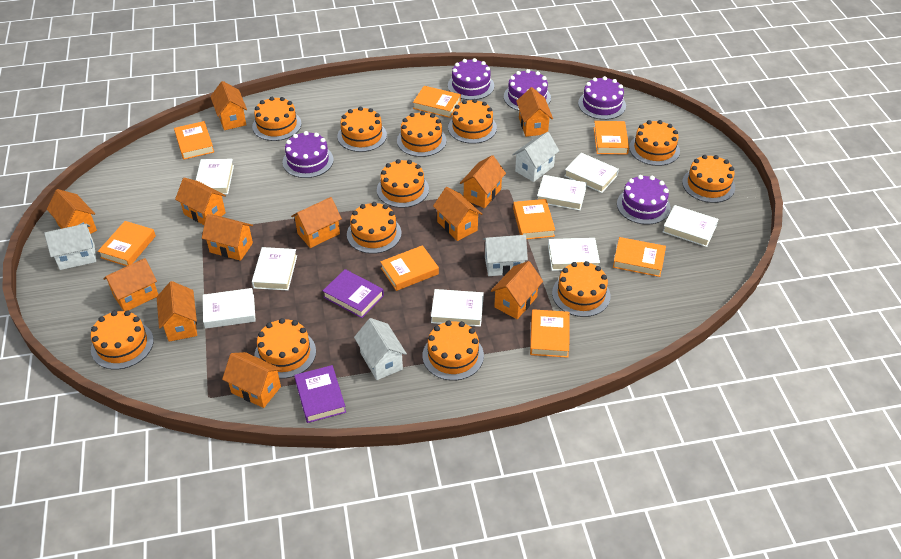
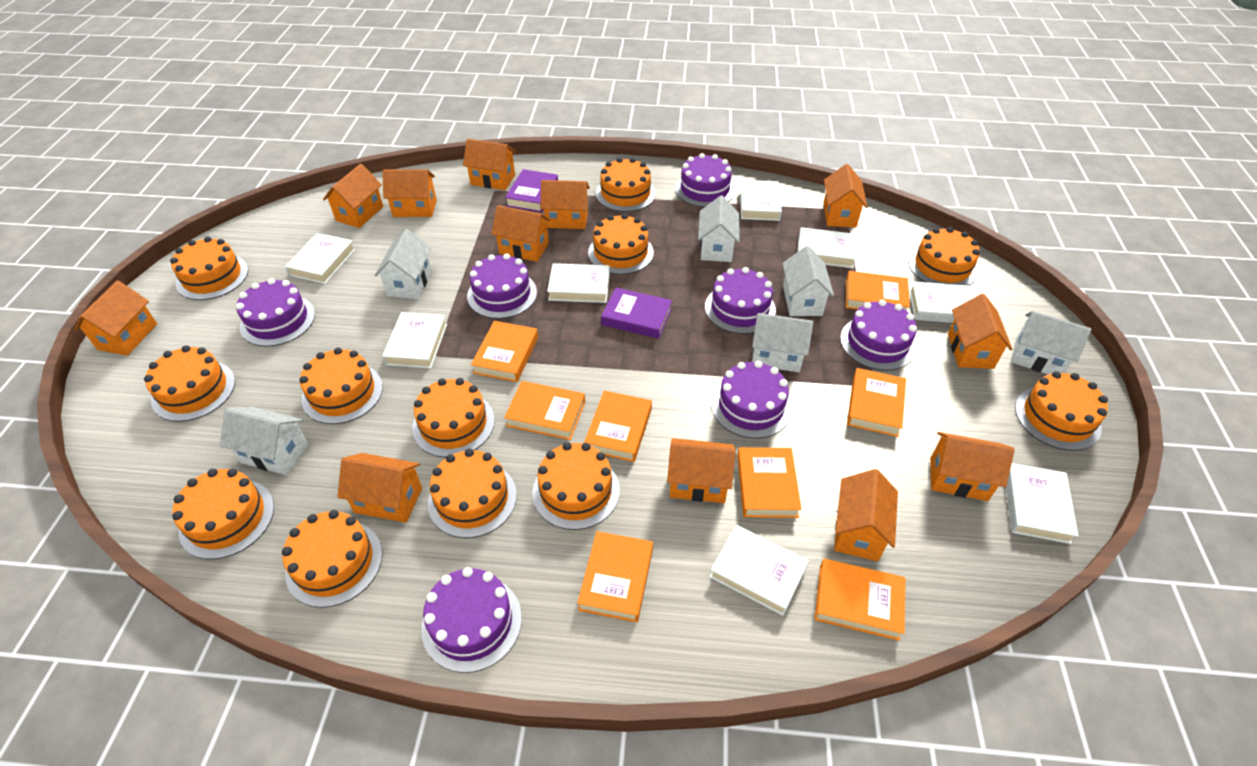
purple cake: 5 -> 7
white house: 4 -> 6

